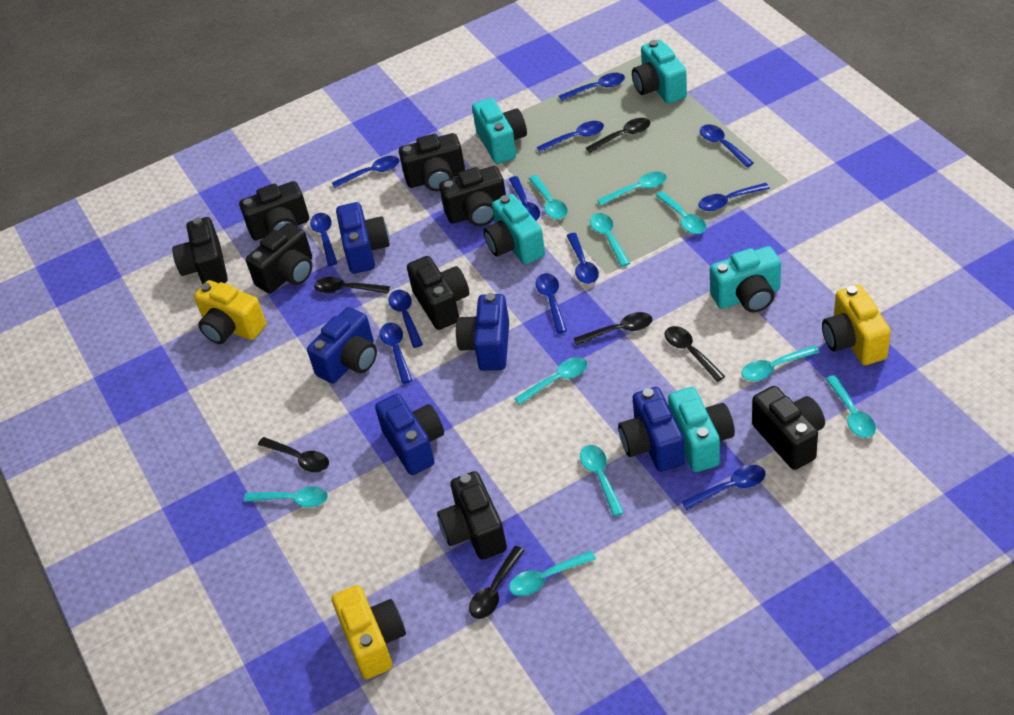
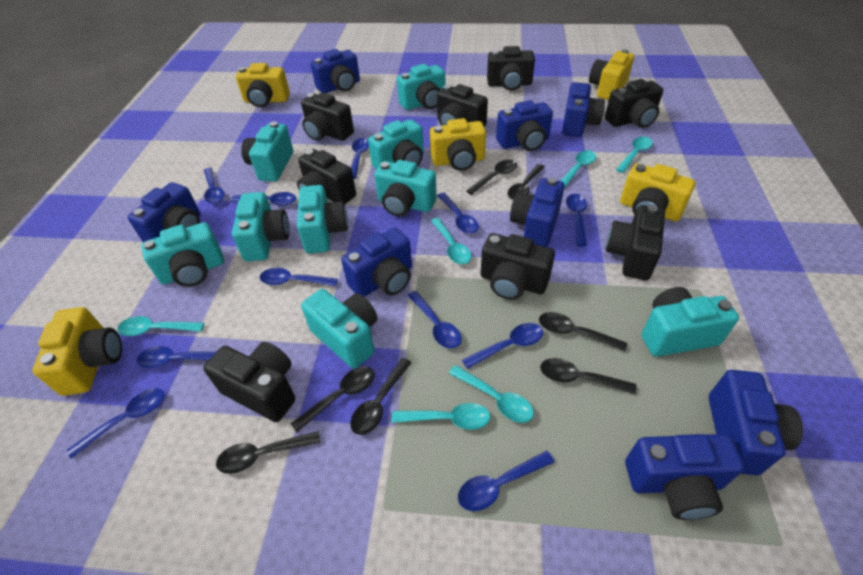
black spoon: 6 -> 7
blue camera: 5 -> 8
blue spoon: 12 -> 11
turquoise camera: 5 -> 9
turquoise spoon: 10 -> 6
yellow camera: 3 -> 5

